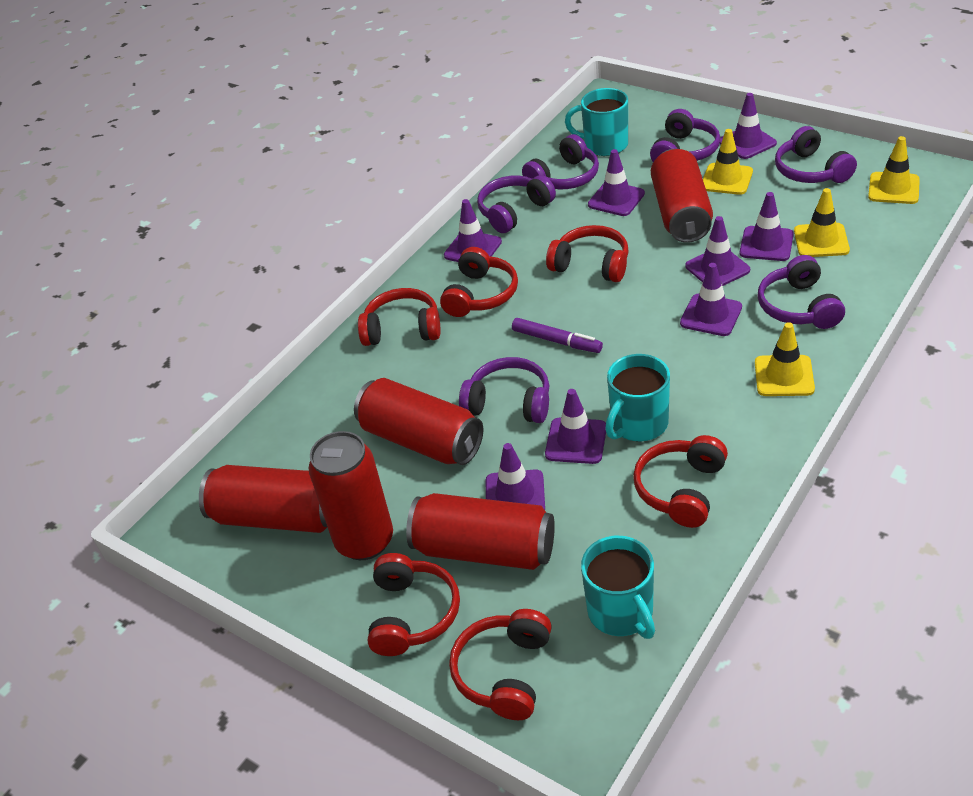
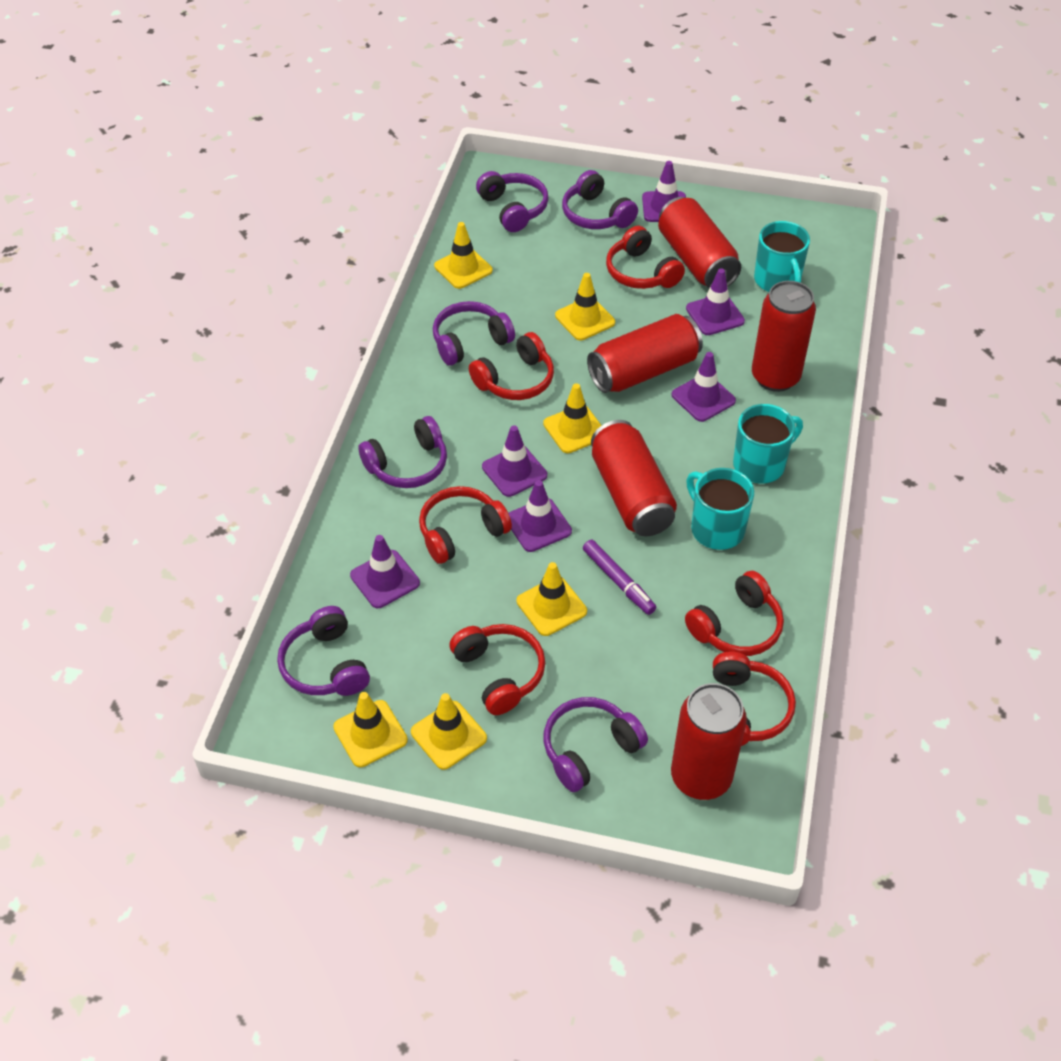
purple traffic cone: 8 -> 6
yellow traffic cone: 4 -> 6

